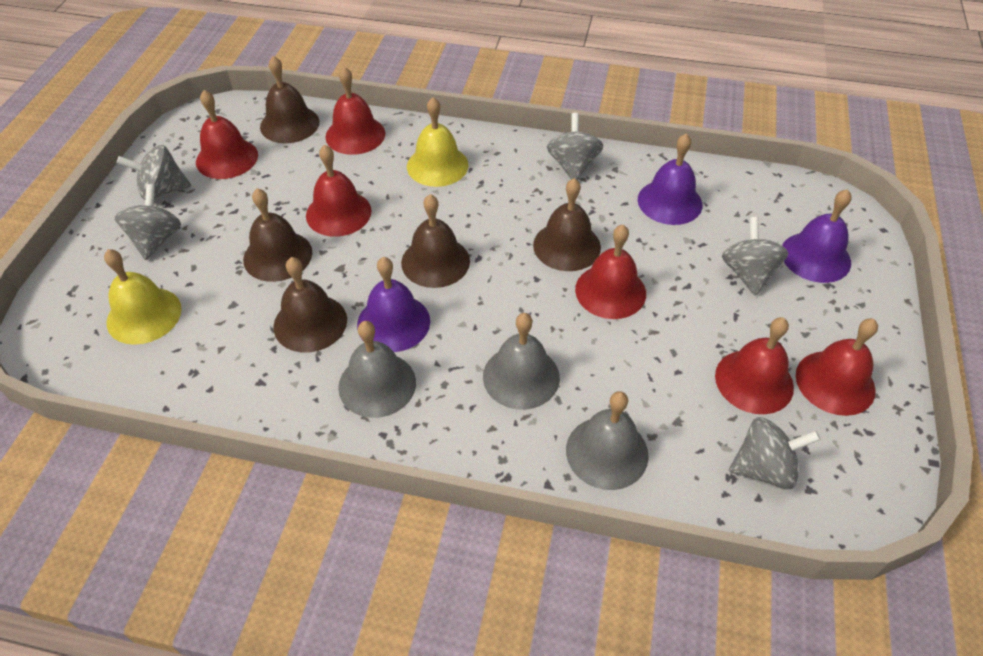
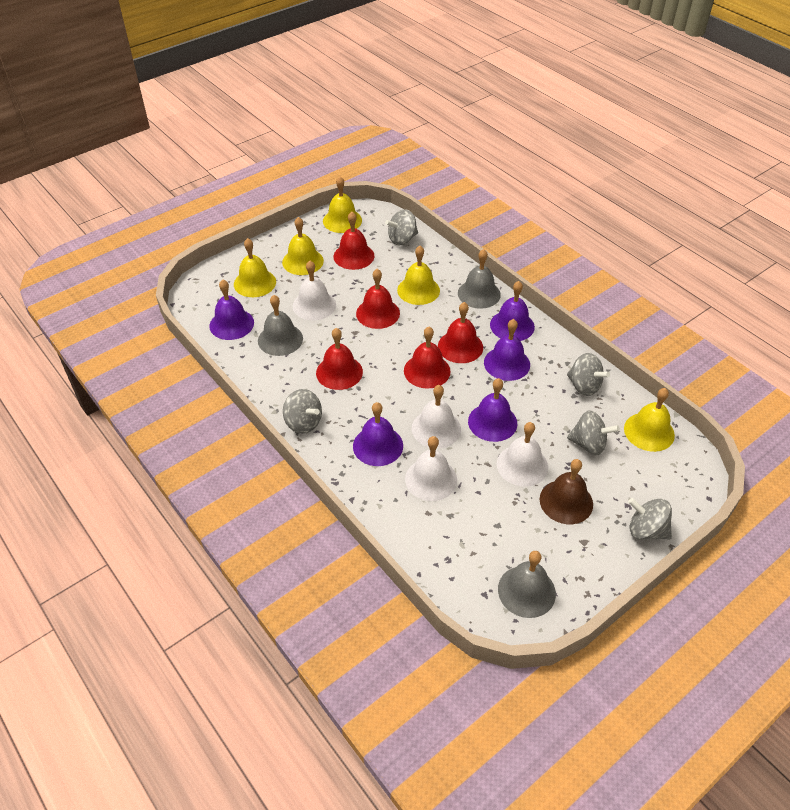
brown bell: 5 -> 1
purple bell: 3 -> 5
red bell: 6 -> 5
white bell: 0 -> 4
yellow bell: 2 -> 5

